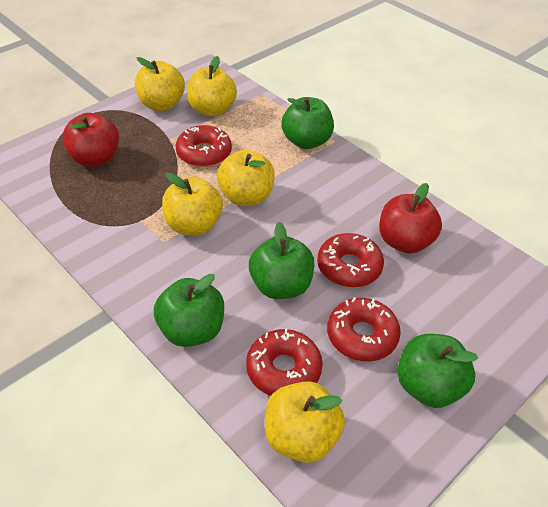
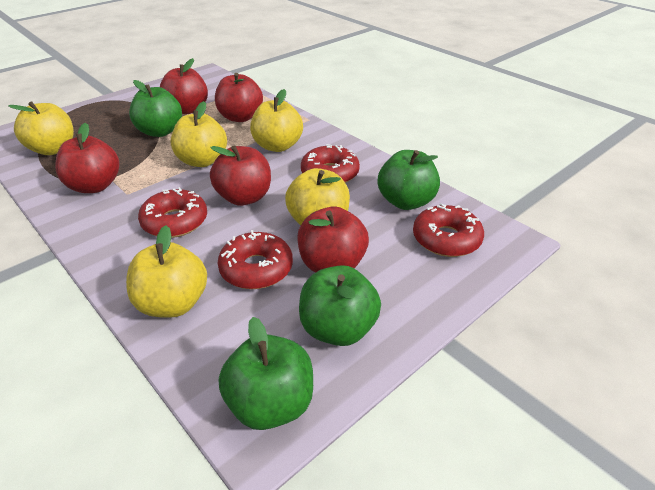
red apple: 2 -> 5

